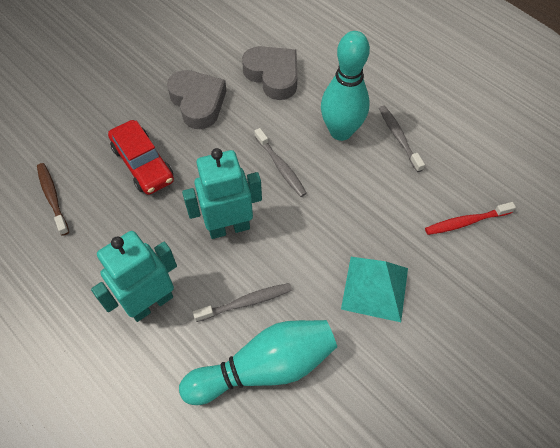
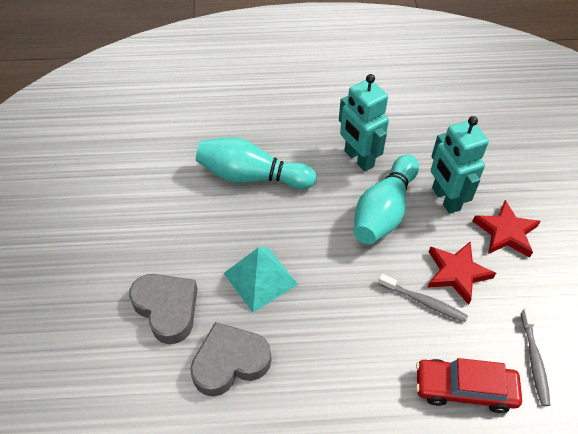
brown toothbrush: 1 -> 0
grey toothbrush: 3 -> 2
red star: 0 -> 2
red toothbrush: 1 -> 0

